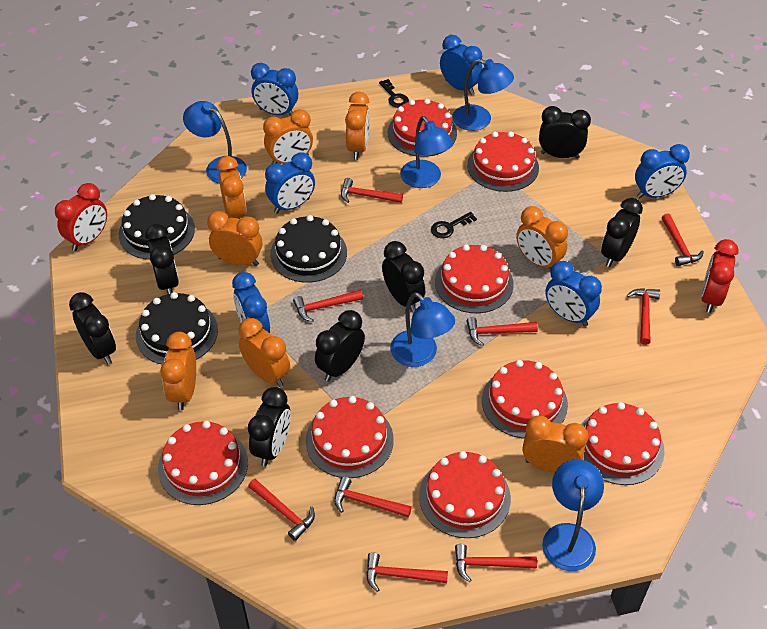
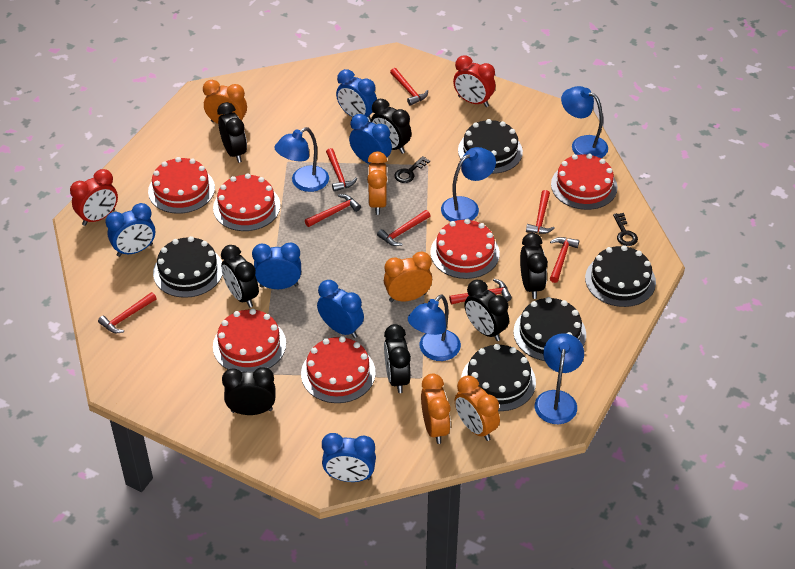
black cake: 3 -> 5
orange clock: 8 -> 5
red cake: 8 -> 6
red hammer: 9 -> 8

